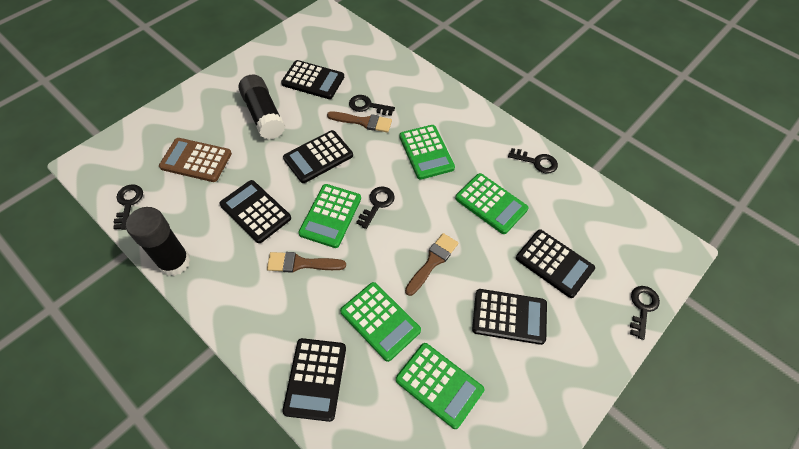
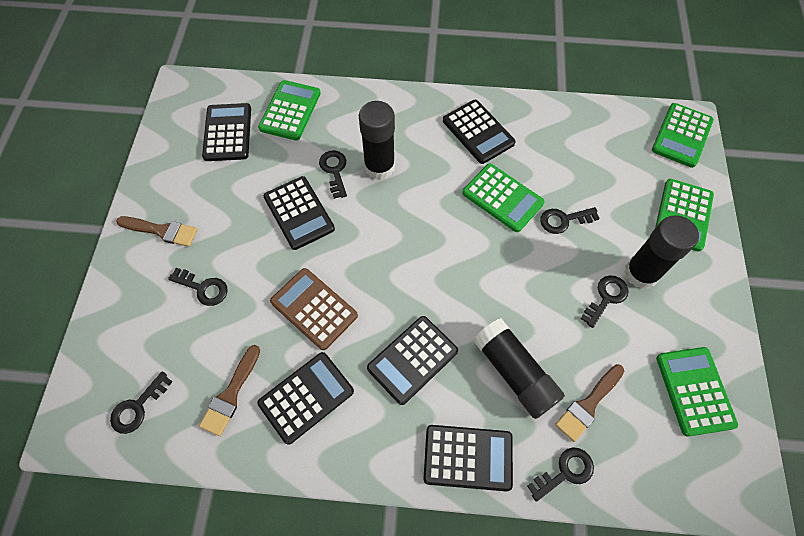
black glue stick: 2 -> 3
black key: 5 -> 6

